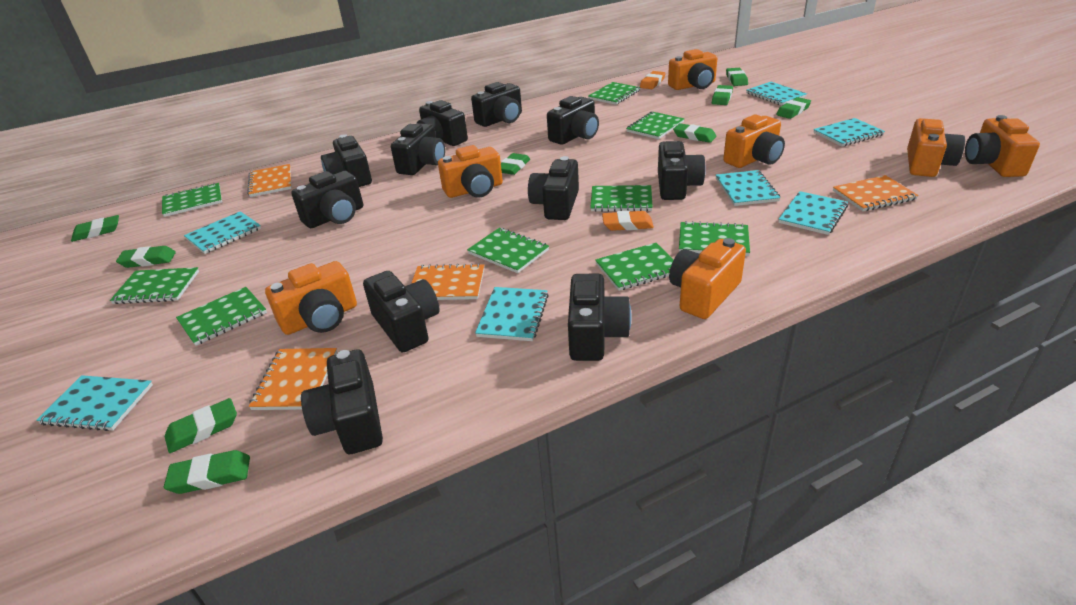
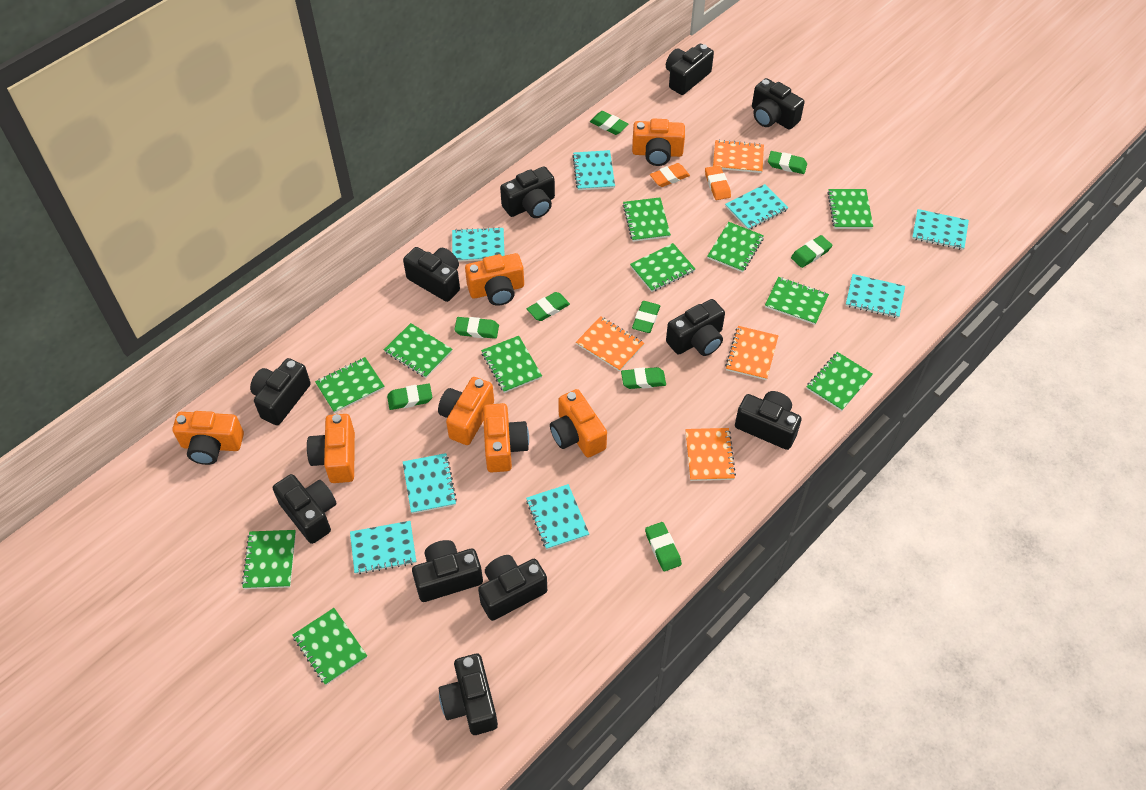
green notebook: 9 -> 11
turquoise notebook: 7 -> 8

